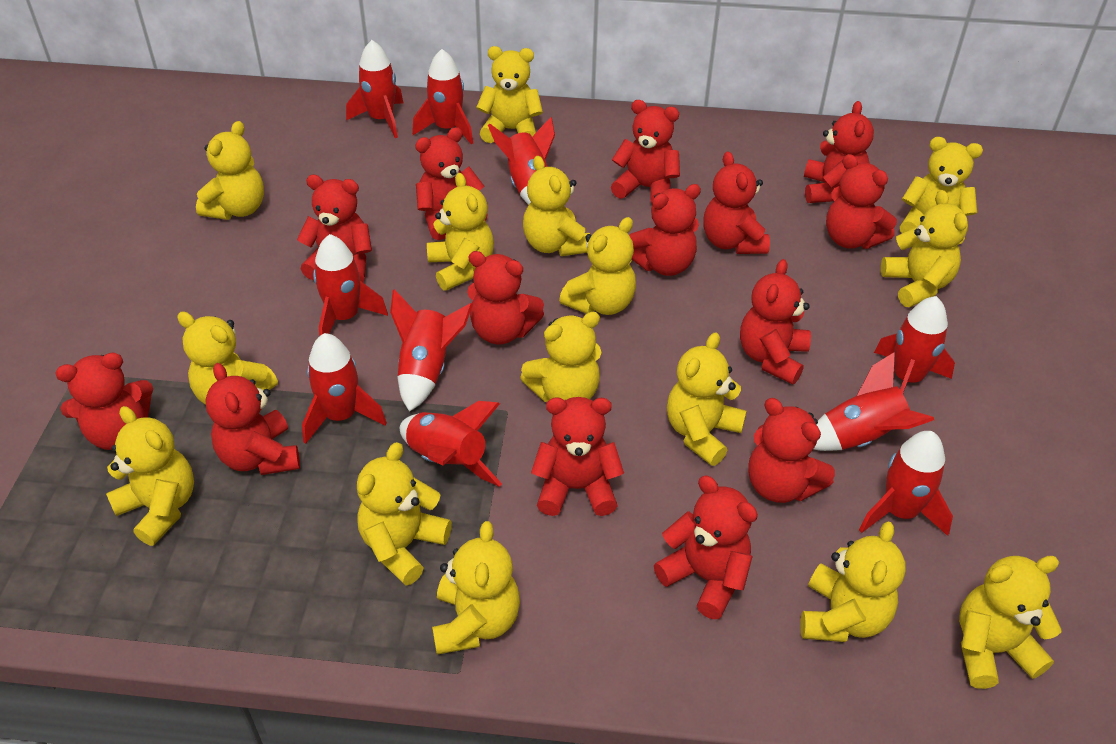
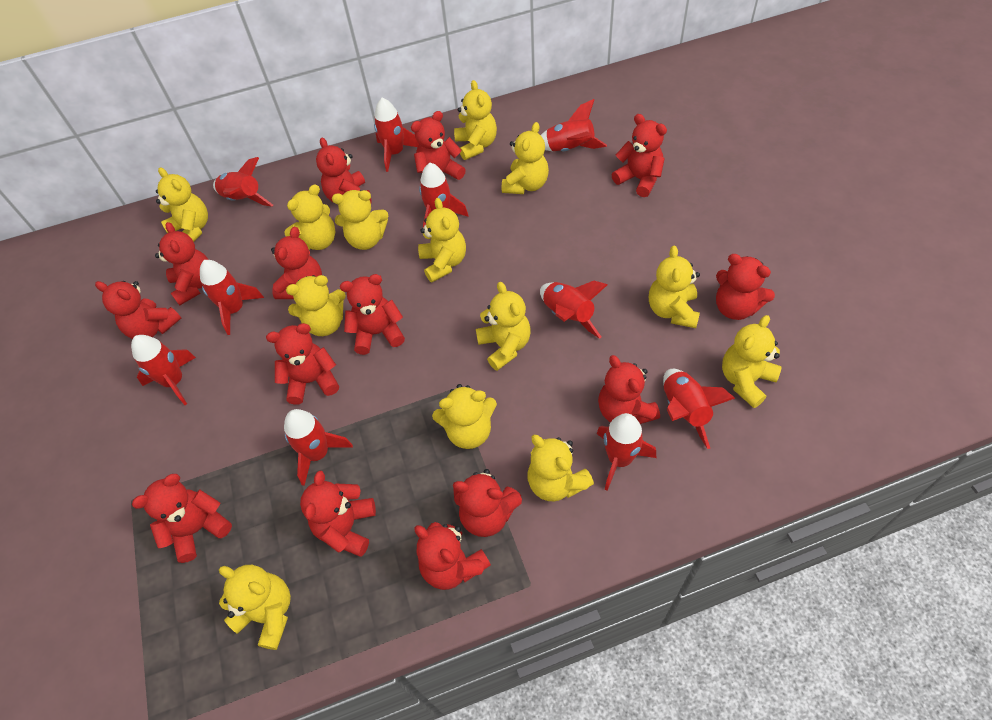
yellow teddy bear: 15 -> 13

